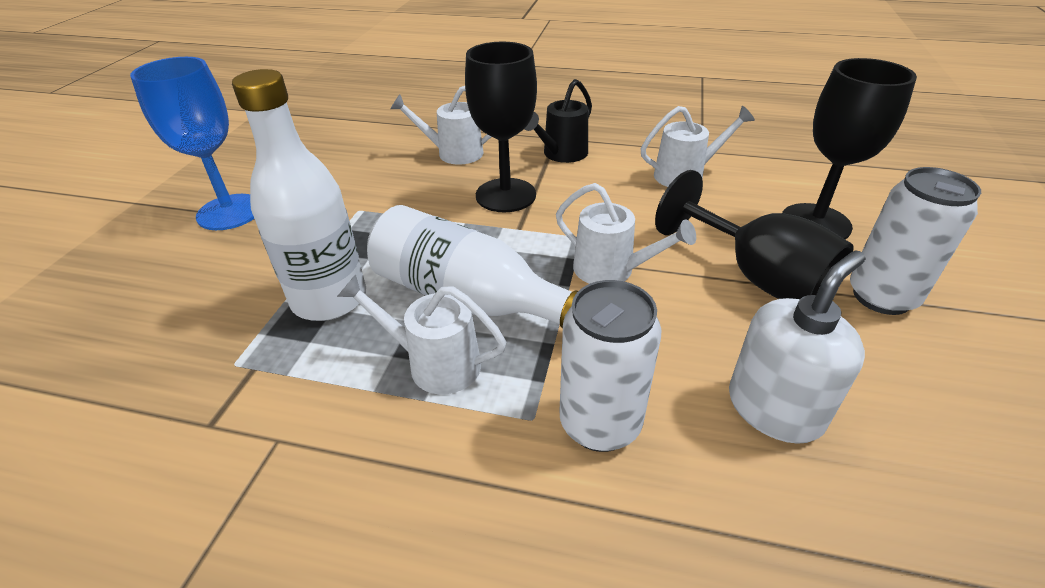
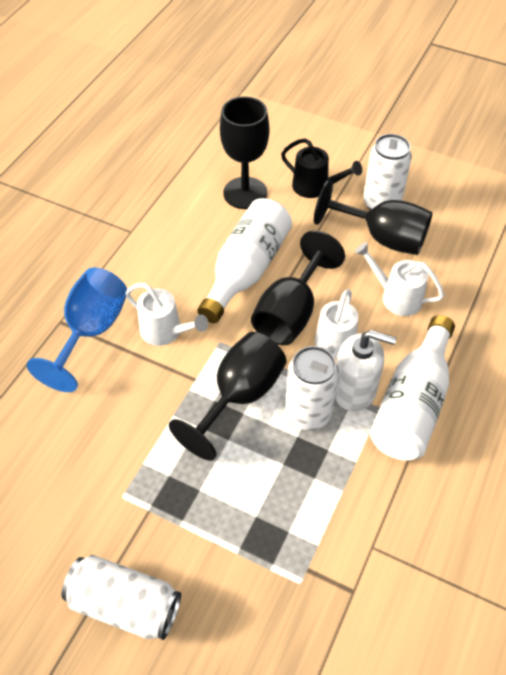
black goblet: 3 -> 4
white can: 2 -> 3
white watering can: 4 -> 3

